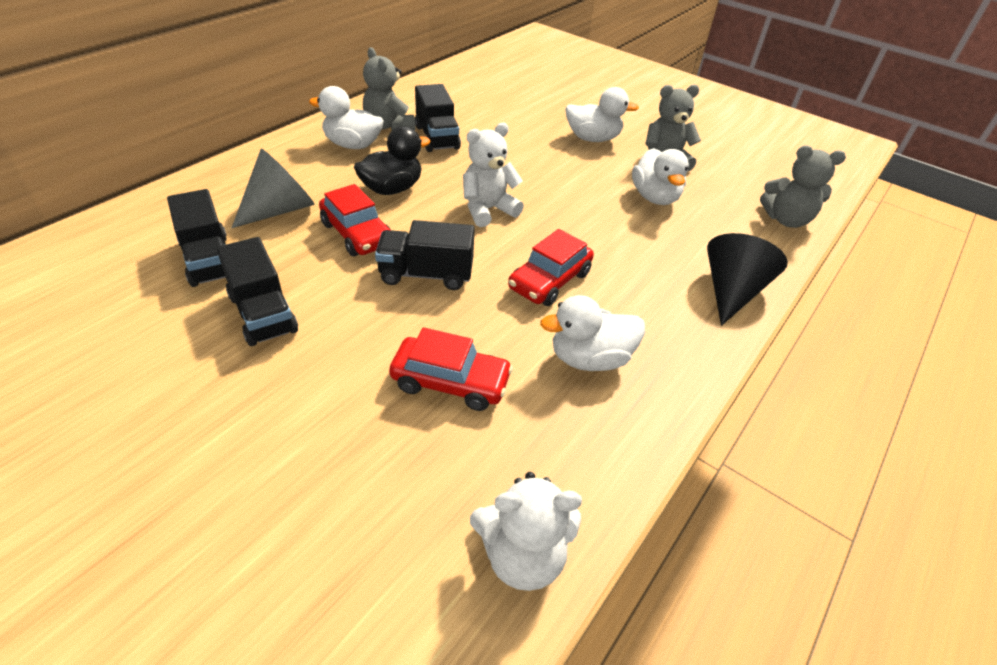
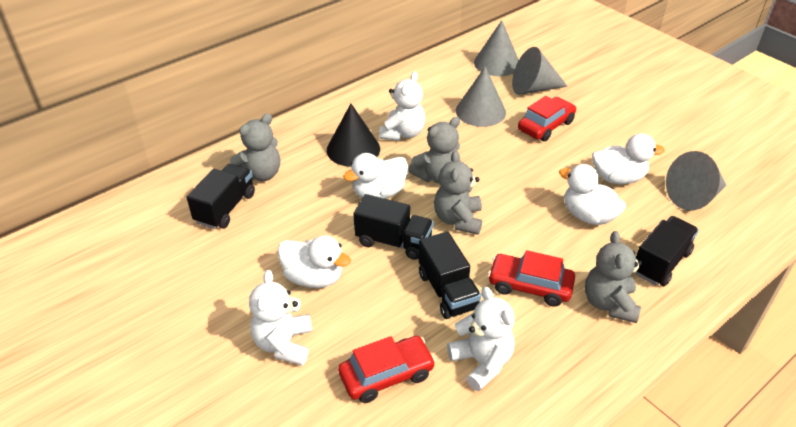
black duck: 1 -> 0
grey cone: 1 -> 4
grey teddy bear: 3 -> 4
white teddy bear: 2 -> 3

